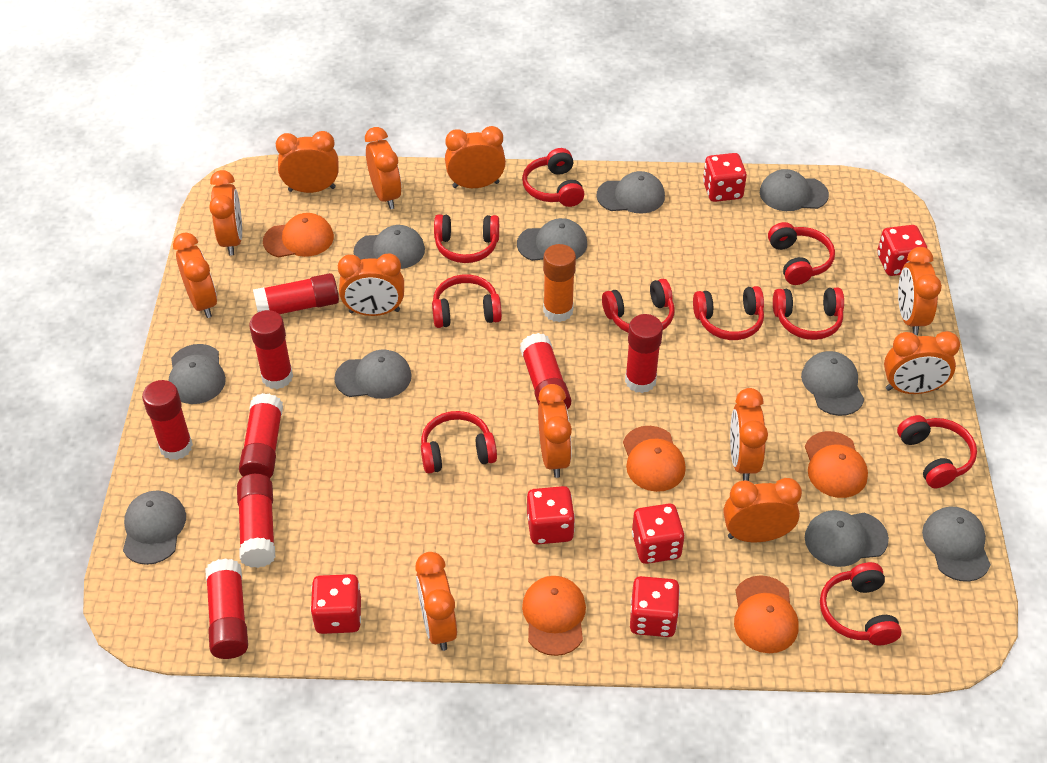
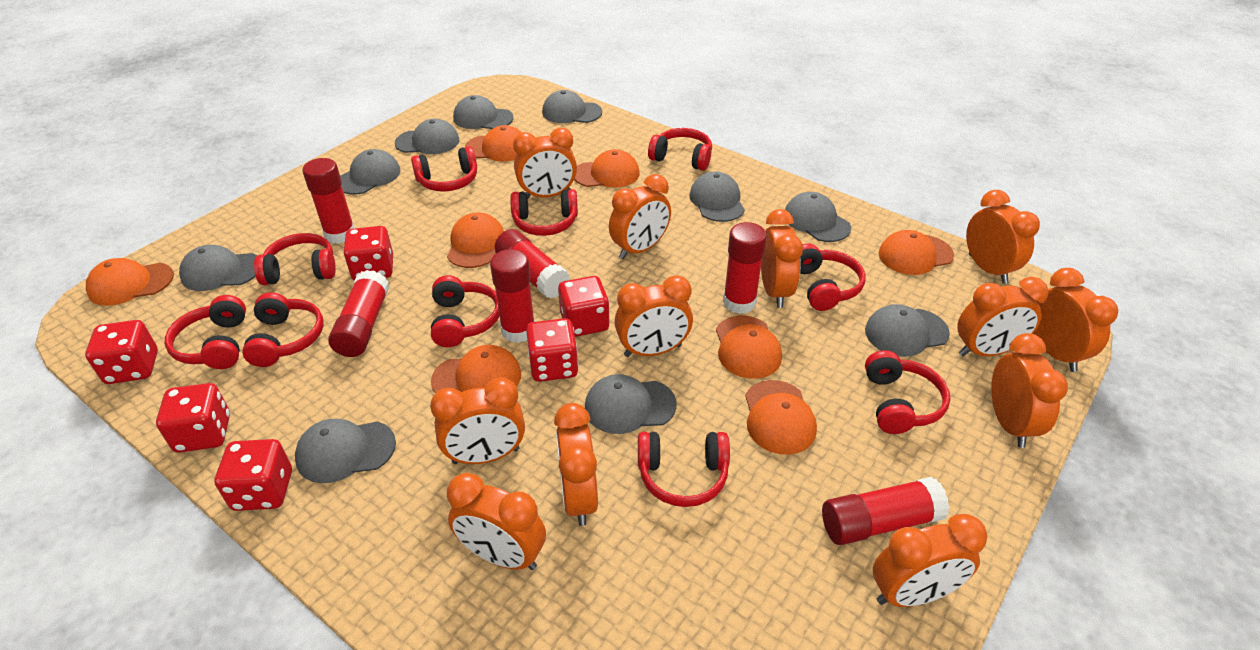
orange cap: 5 -> 8
orange glue stick: 1 -> 0
red glue stick: 8 -> 6

